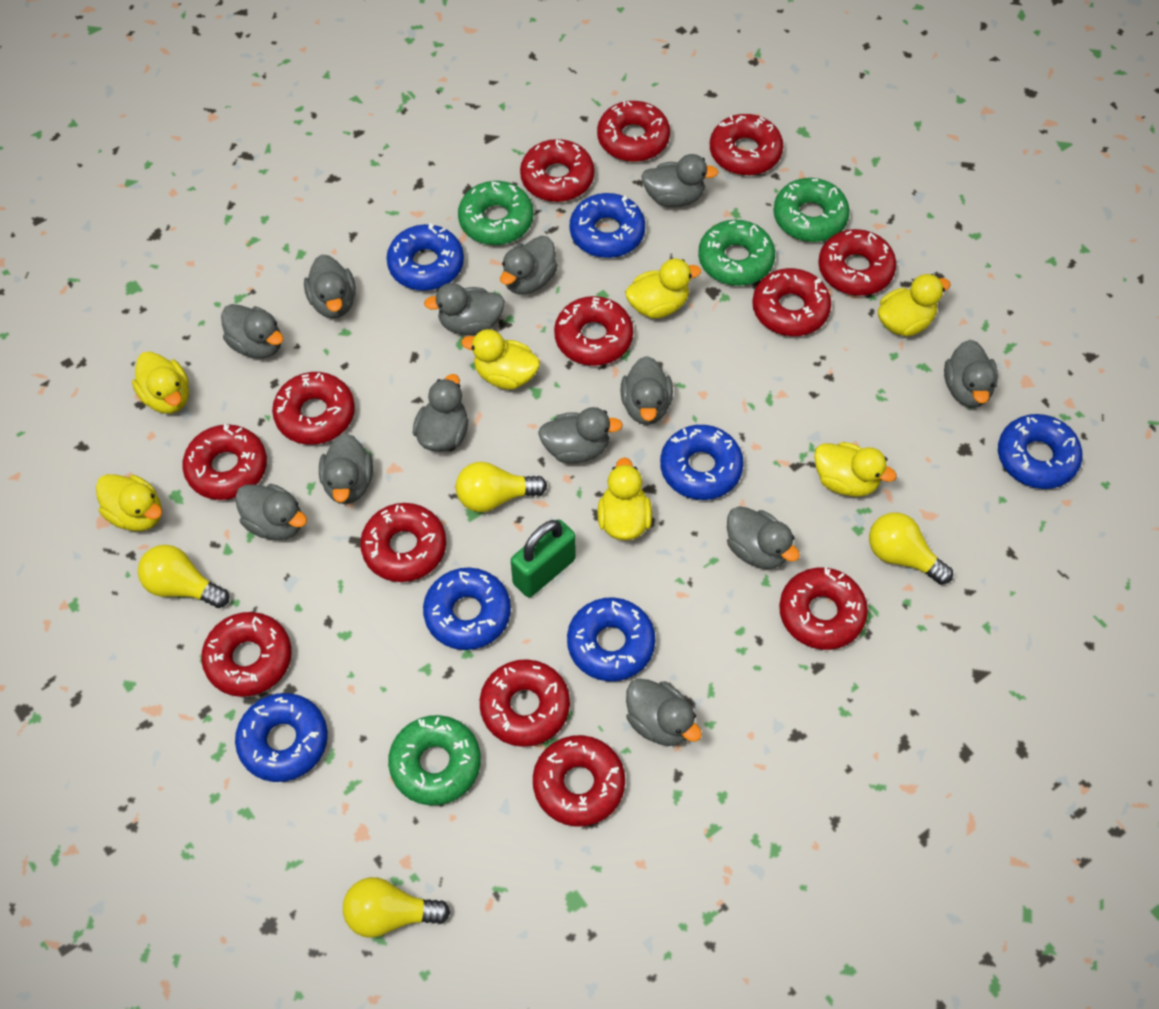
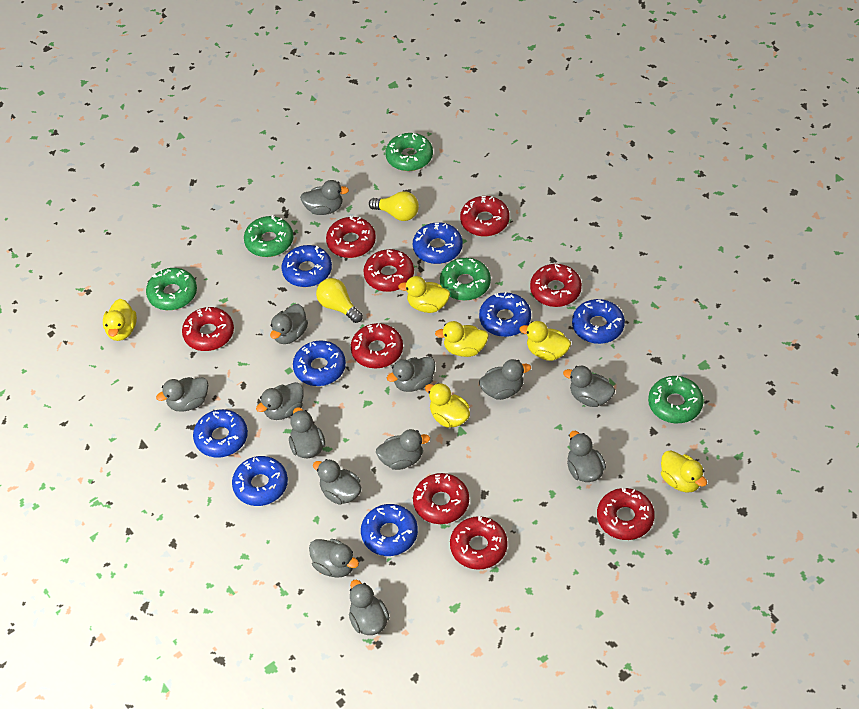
blue donut: 7 -> 8
green donut: 4 -> 5
green padlock: 1 -> 0
red donut: 13 -> 9
yellow duck: 7 -> 6
yellow light bulb: 4 -> 2

